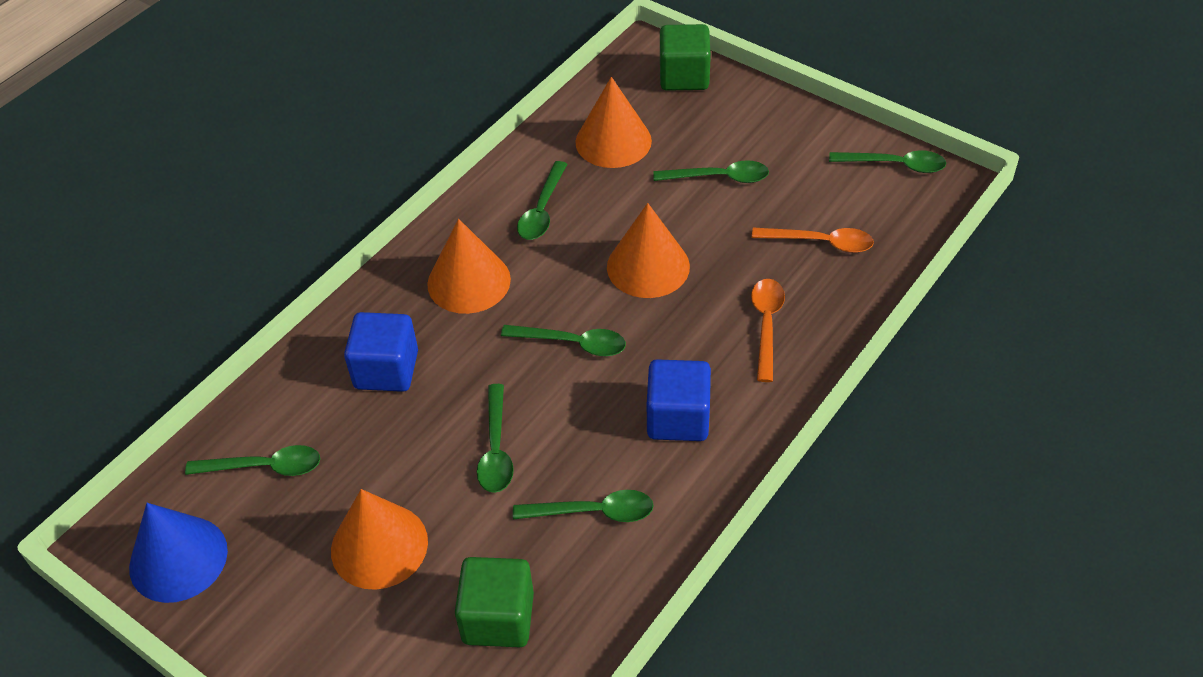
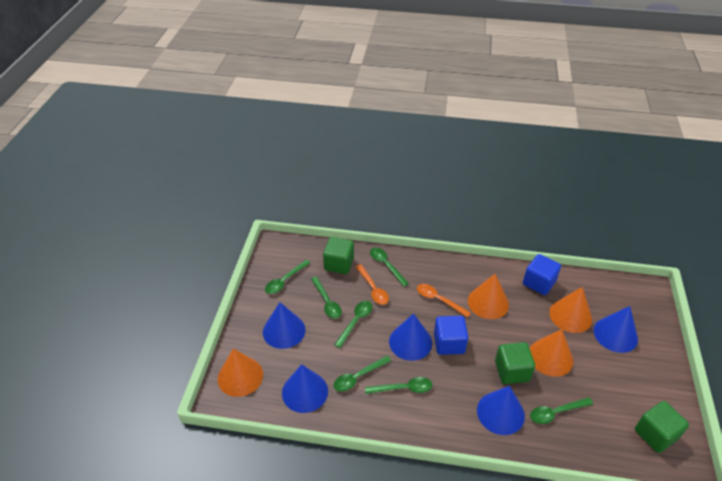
blue cone: 1 -> 5
green cube: 2 -> 3

